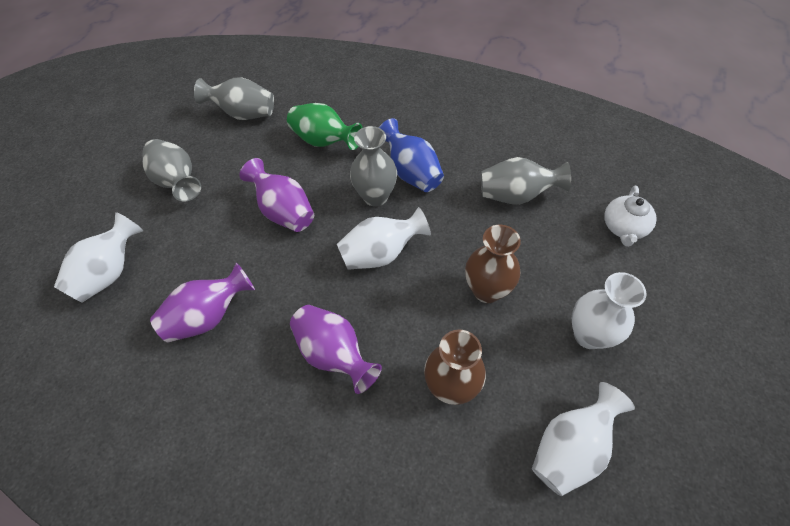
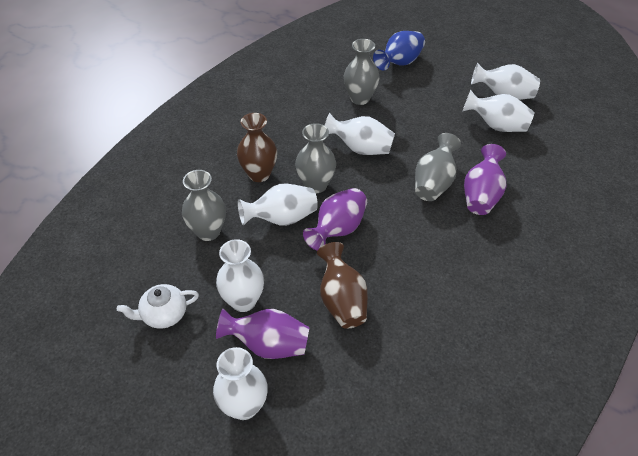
green vase: 1 -> 0
white vase: 4 -> 6

